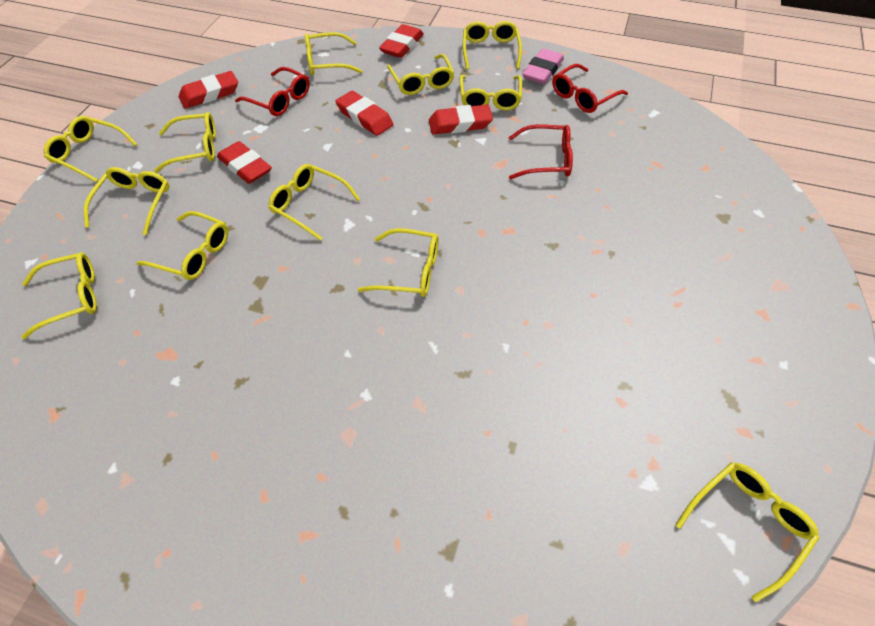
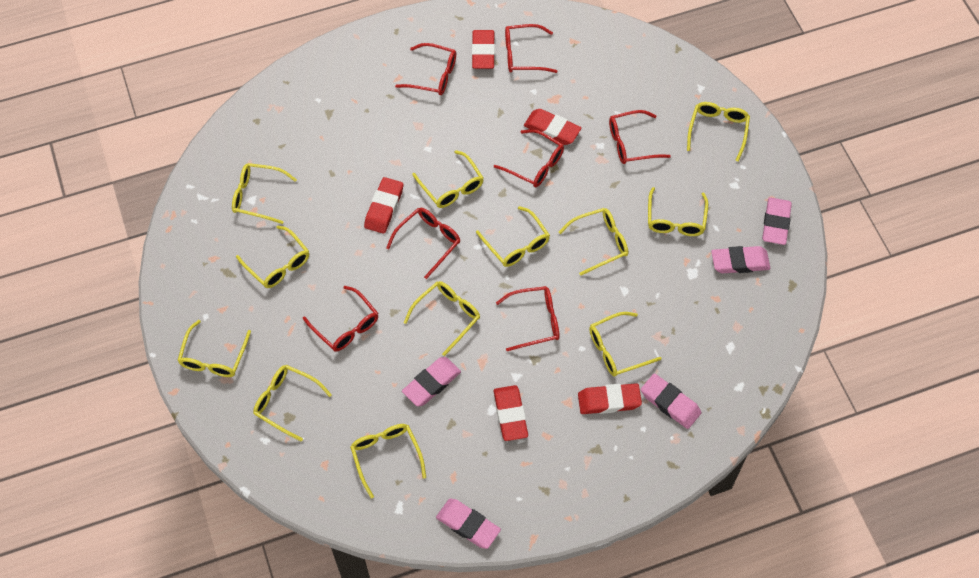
pink eraser: 1 -> 5
red glasses: 3 -> 7

